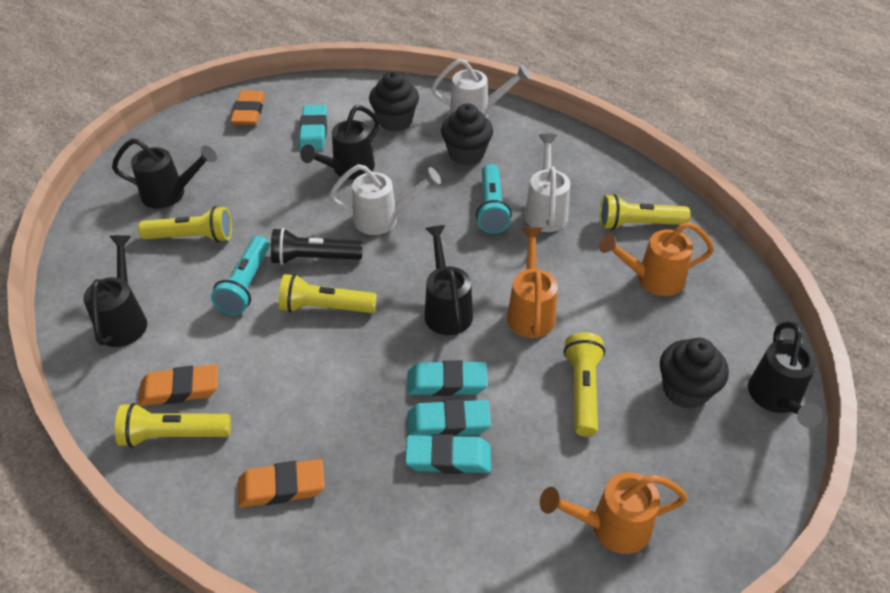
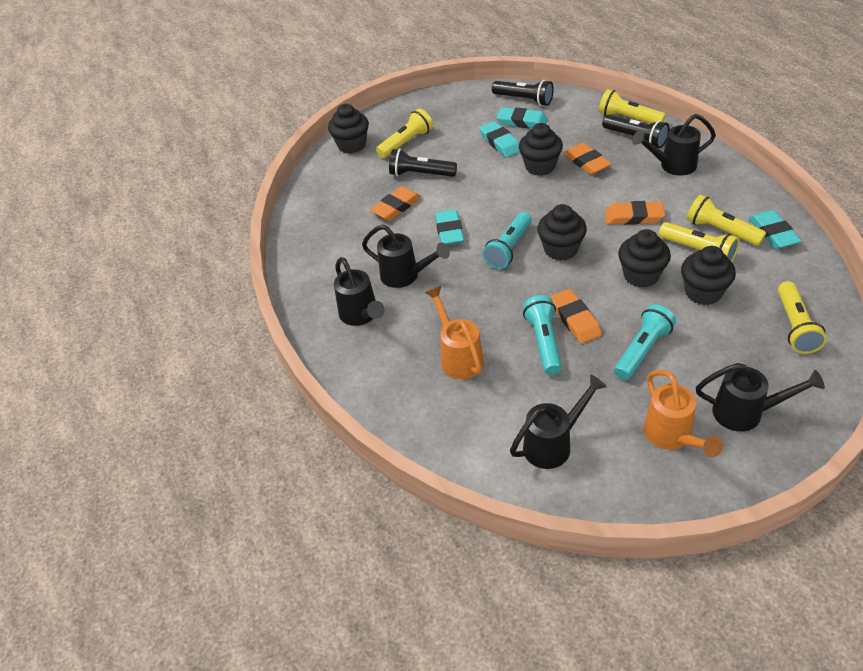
black cupcake: 3 -> 5
black flashlight: 1 -> 3
orange eraser: 3 -> 4
orange watering can: 3 -> 2
turquoise flashlight: 2 -> 3
white watering can: 3 -> 0

